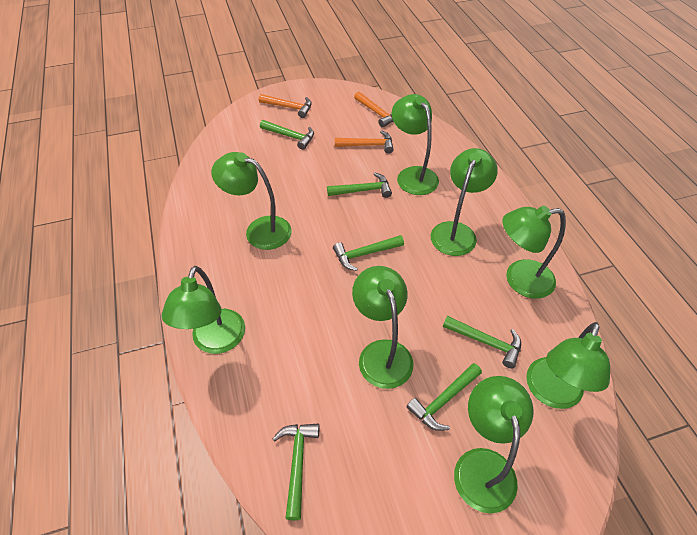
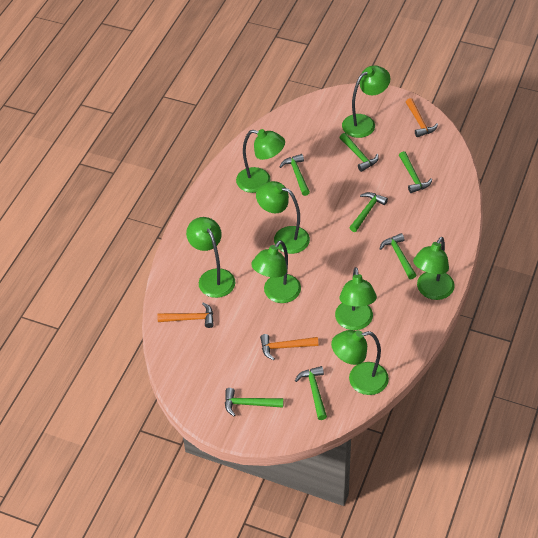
green hammer: 6 -> 7

